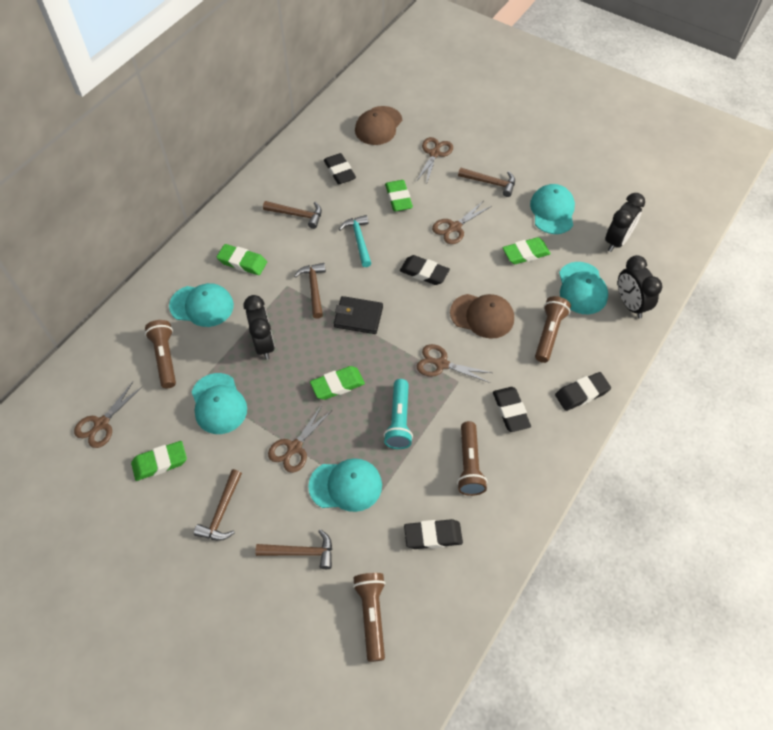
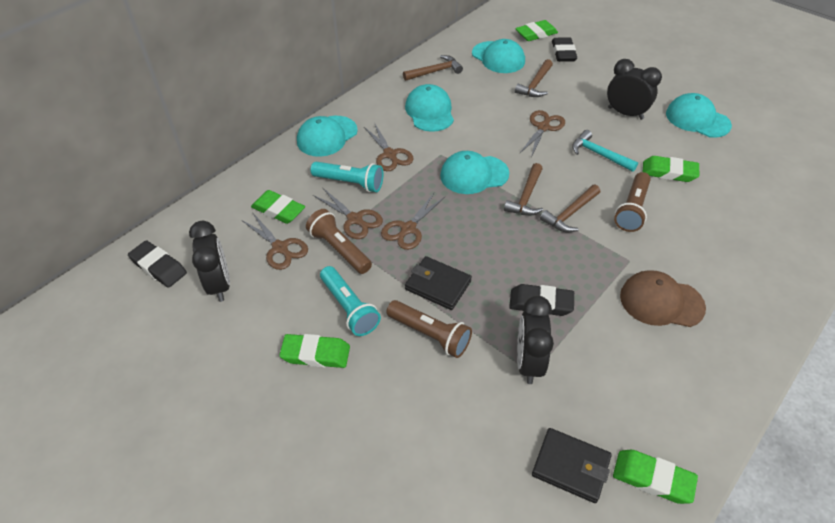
black eraser: 5 -> 3
black wallet: 1 -> 2
brown cap: 2 -> 1
brown flashlight: 4 -> 3
brown hammer: 5 -> 4
turquoise flashlight: 1 -> 2

